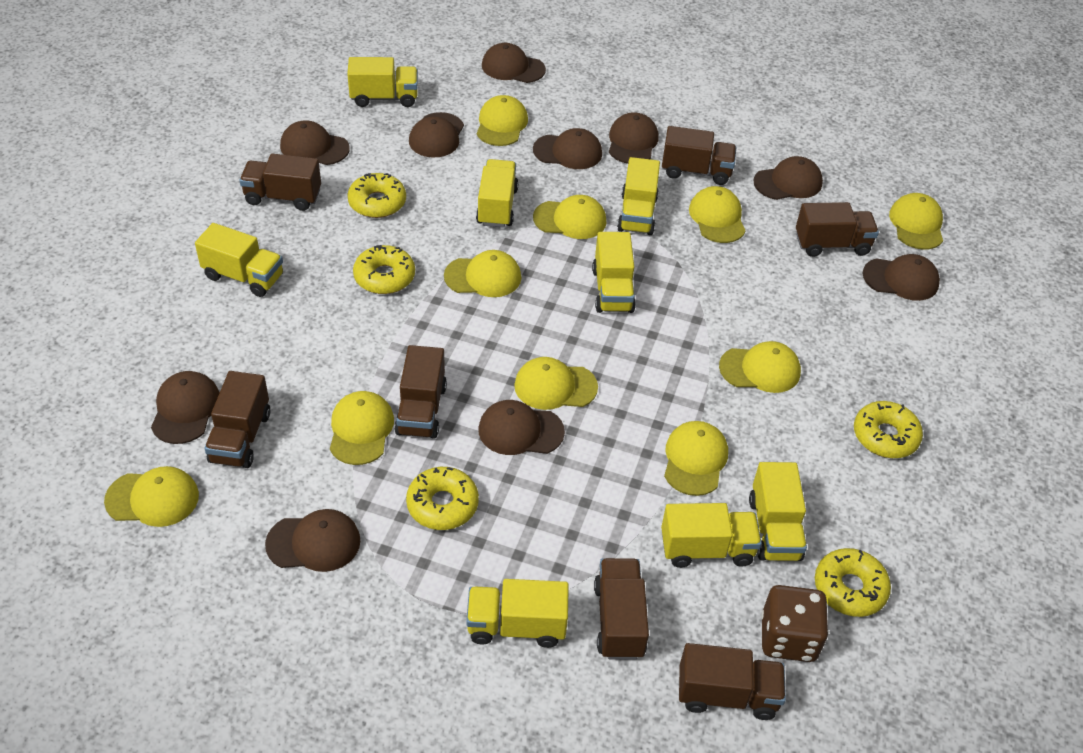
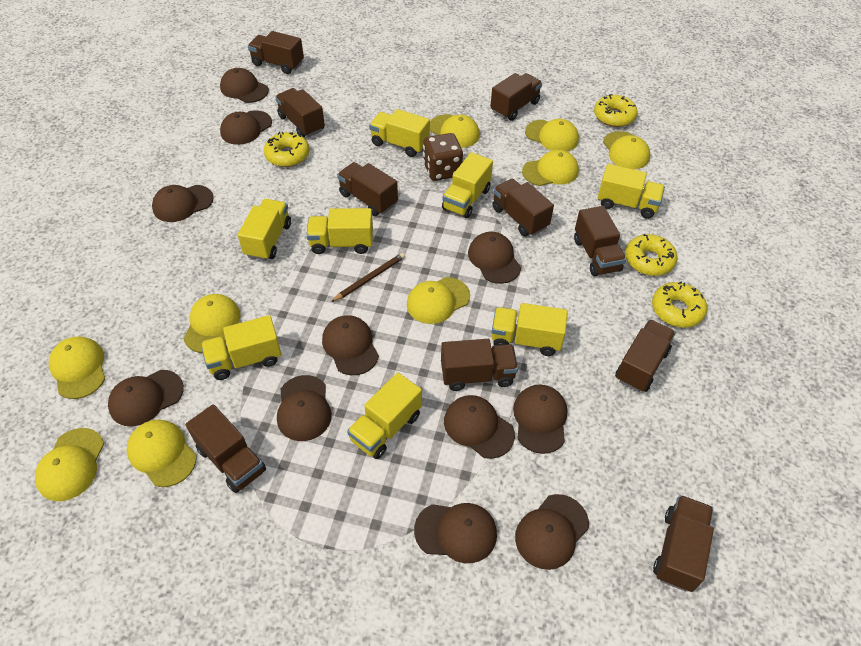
brown cap: 10 -> 11
brown pencil: 0 -> 1
brown truck: 7 -> 10
yellow cap: 10 -> 9
yellow donut: 5 -> 4

